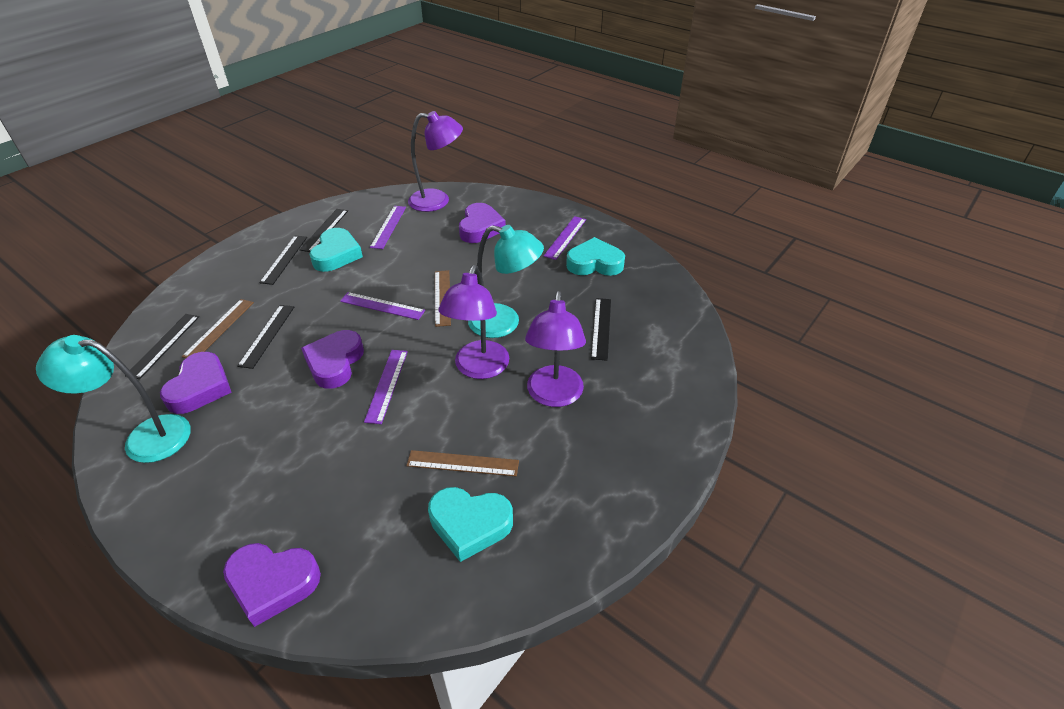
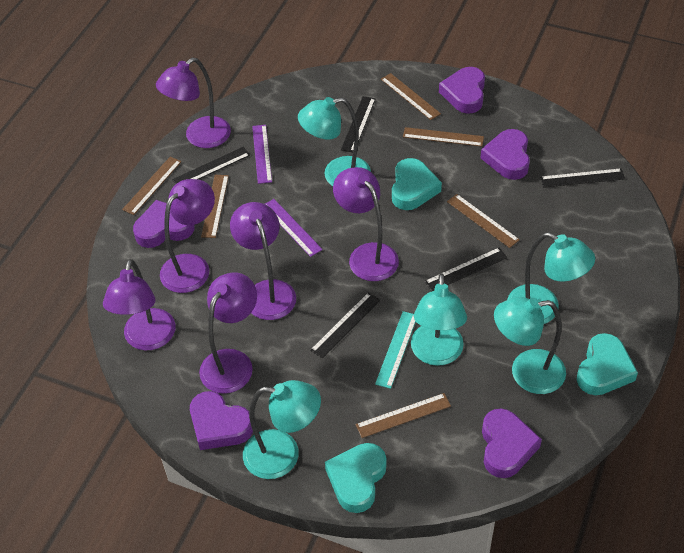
brown ruler: 3 -> 6
purple heart: 4 -> 5
purple lamp: 3 -> 6
purple ruler: 4 -> 2
turquoise lamp: 2 -> 5
turquoise ruler: 0 -> 1

